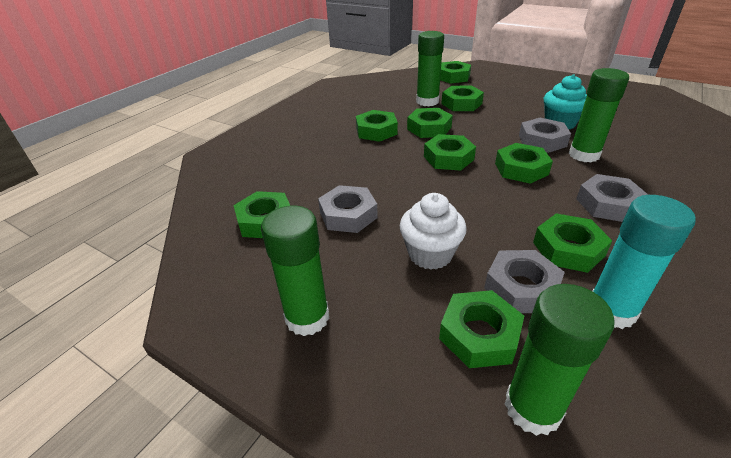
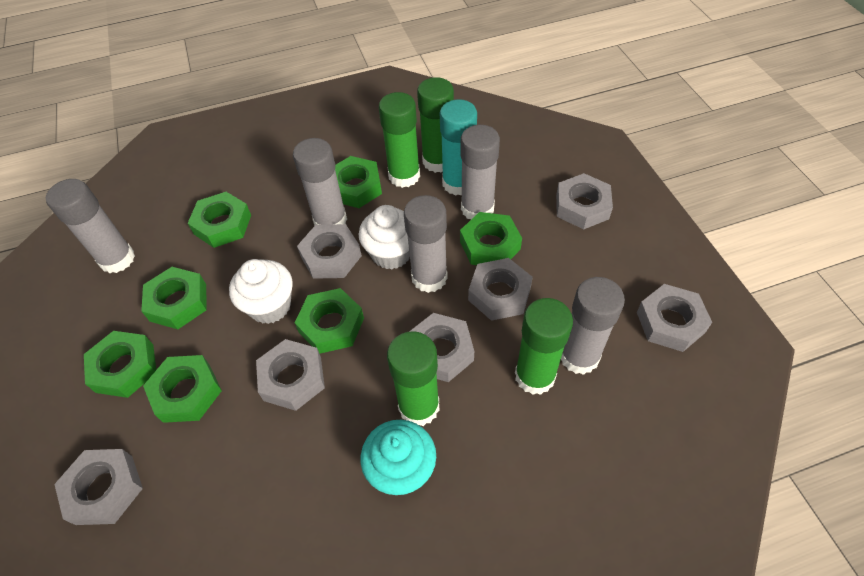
green nut: 9 -> 7
grey glue stick: 0 -> 5
grey nut: 4 -> 7
white cupcake: 1 -> 2

